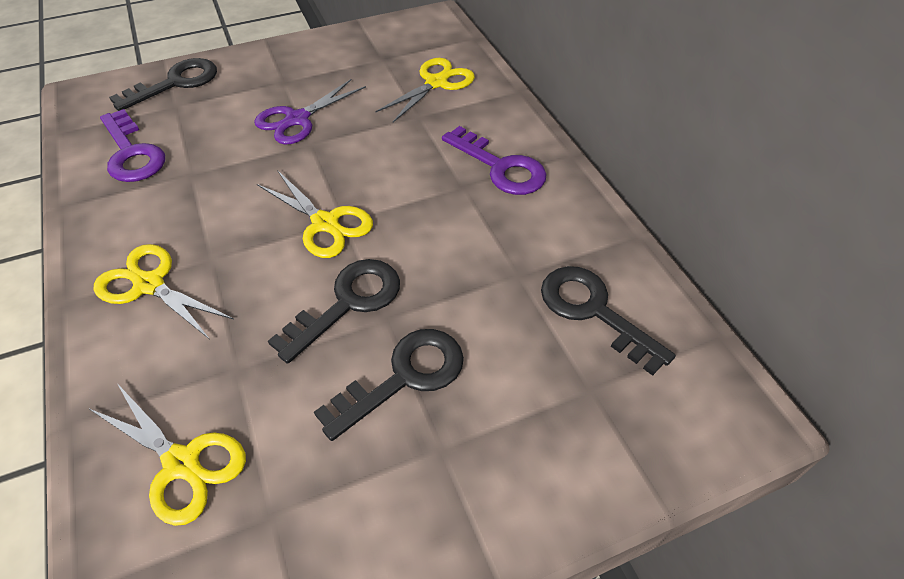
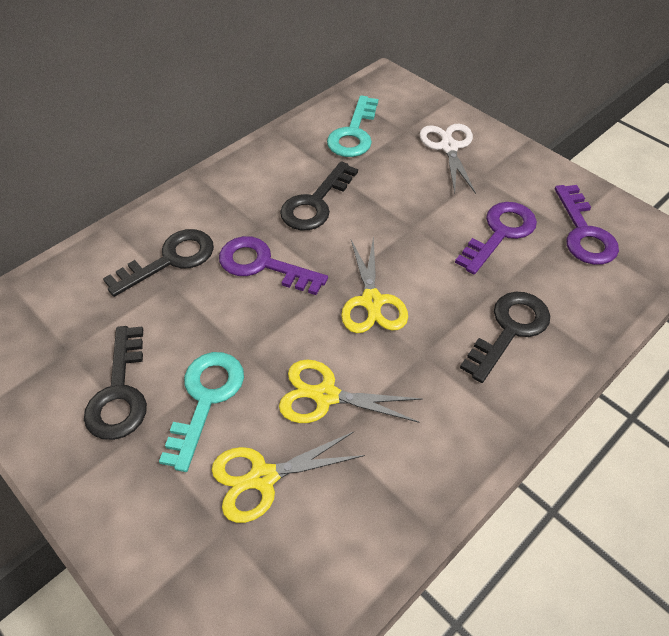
purple key: 2 -> 3
purple scissors: 1 -> 0
turquoise key: 0 -> 2
white scissors: 0 -> 1
yellow scissors: 4 -> 3

